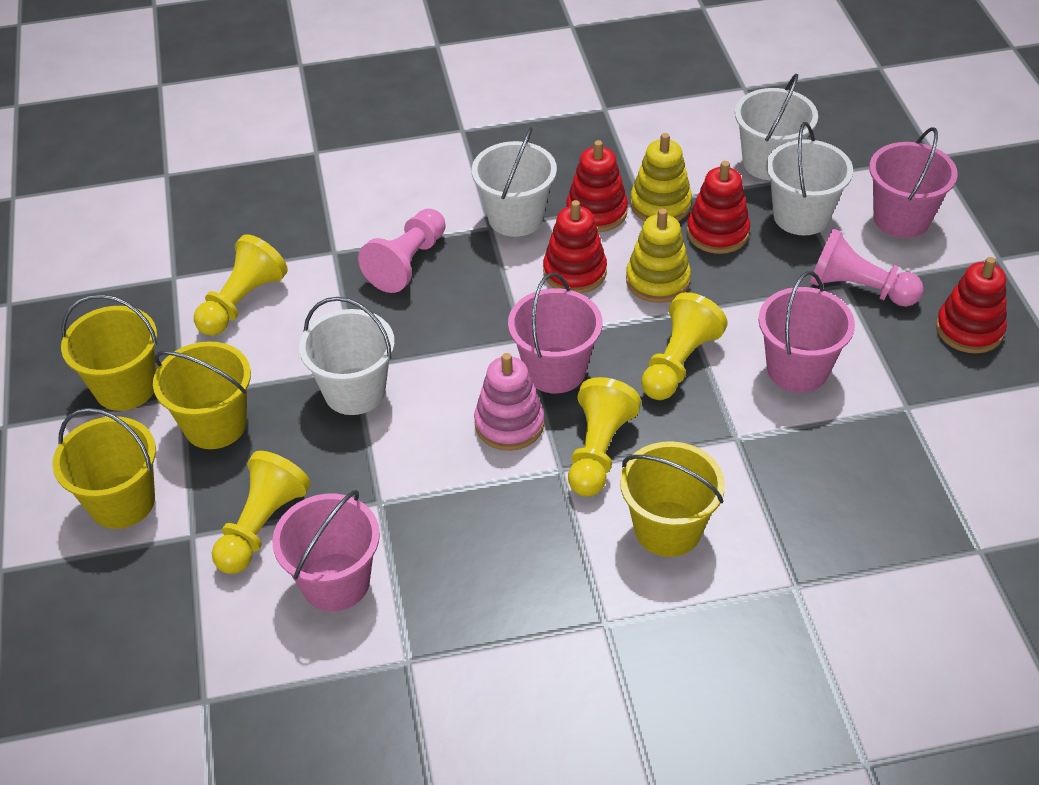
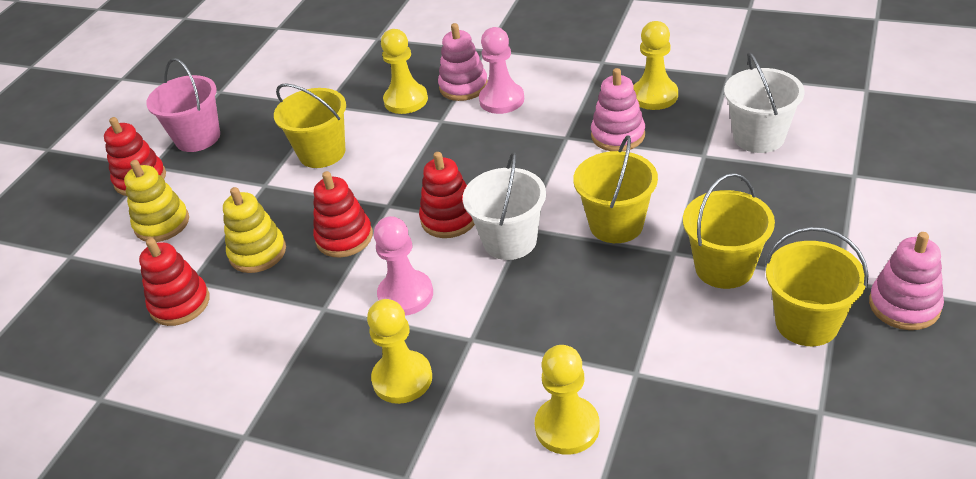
pink bucket: 4 -> 1
pink stacking toy: 1 -> 3
white bucket: 4 -> 2

